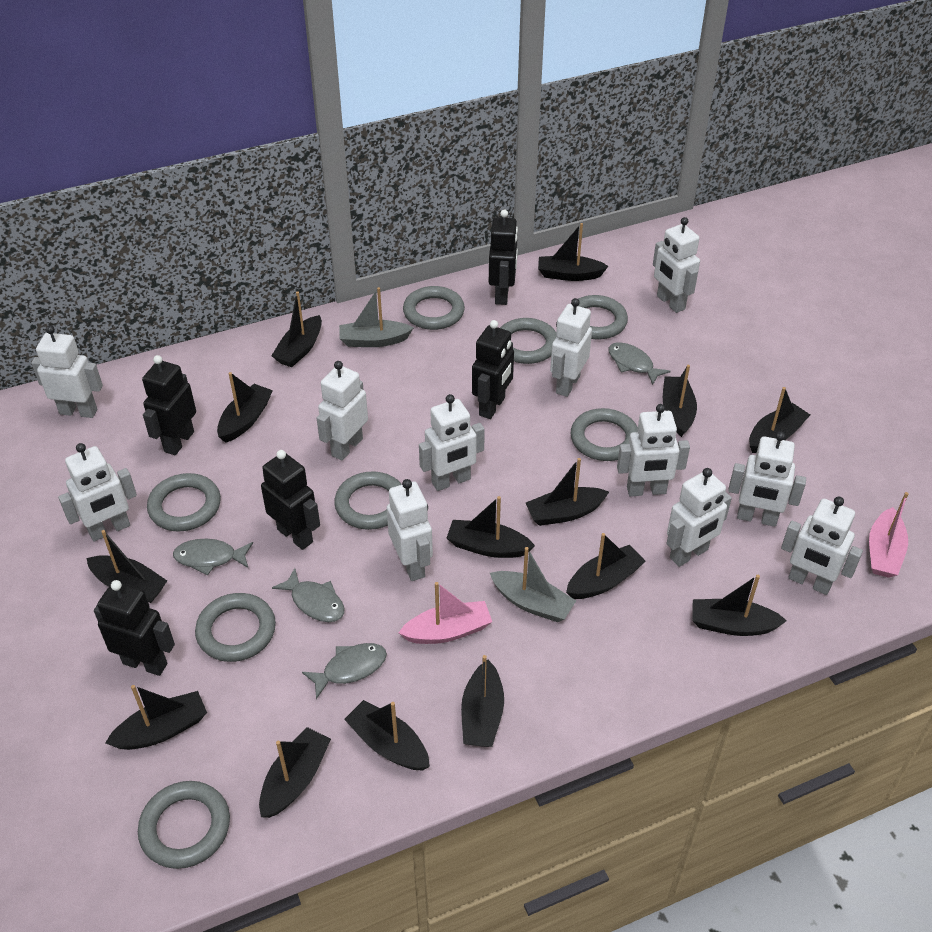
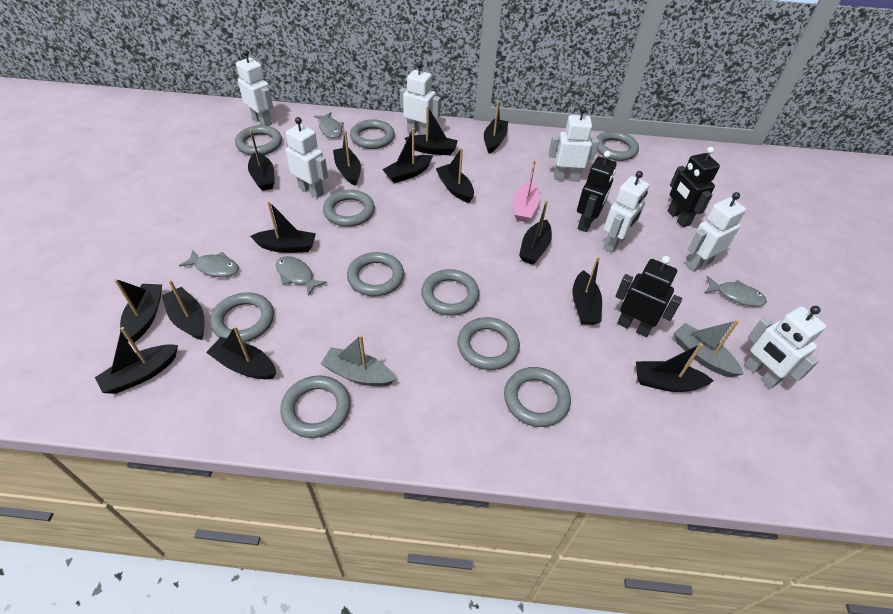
black robot: 5 -> 3
grey ring: 8 -> 10
pink boat: 2 -> 1
white robot: 11 -> 7

